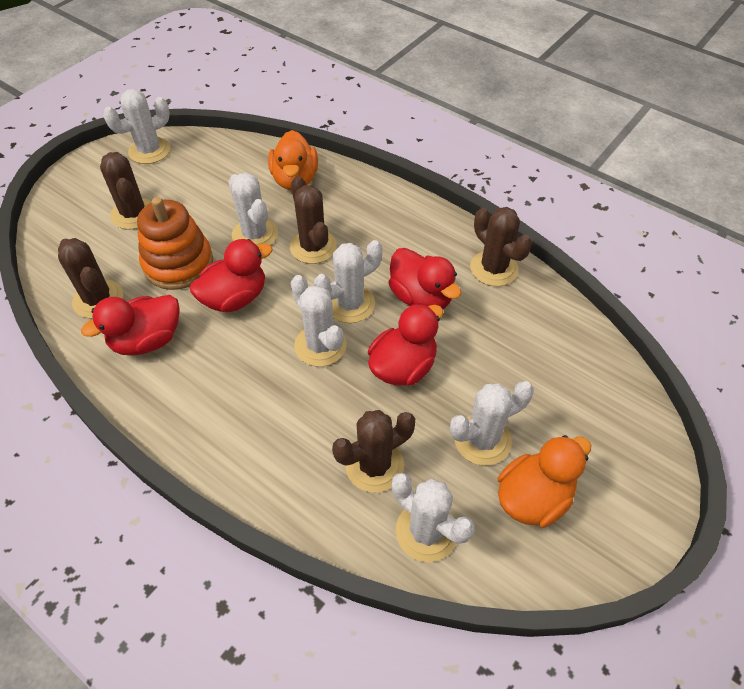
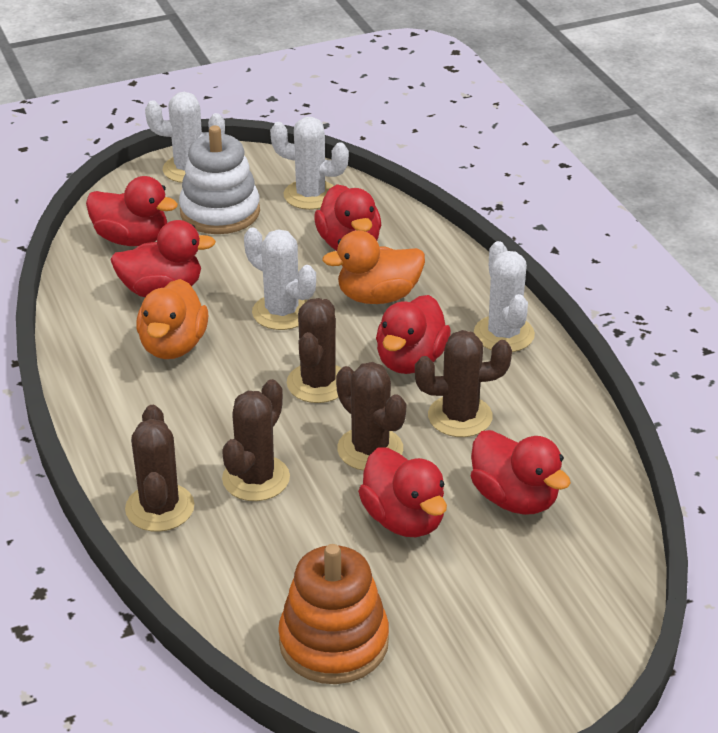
red duck: 4 -> 6
white cactus: 6 -> 4
white stacking toy: 0 -> 1

